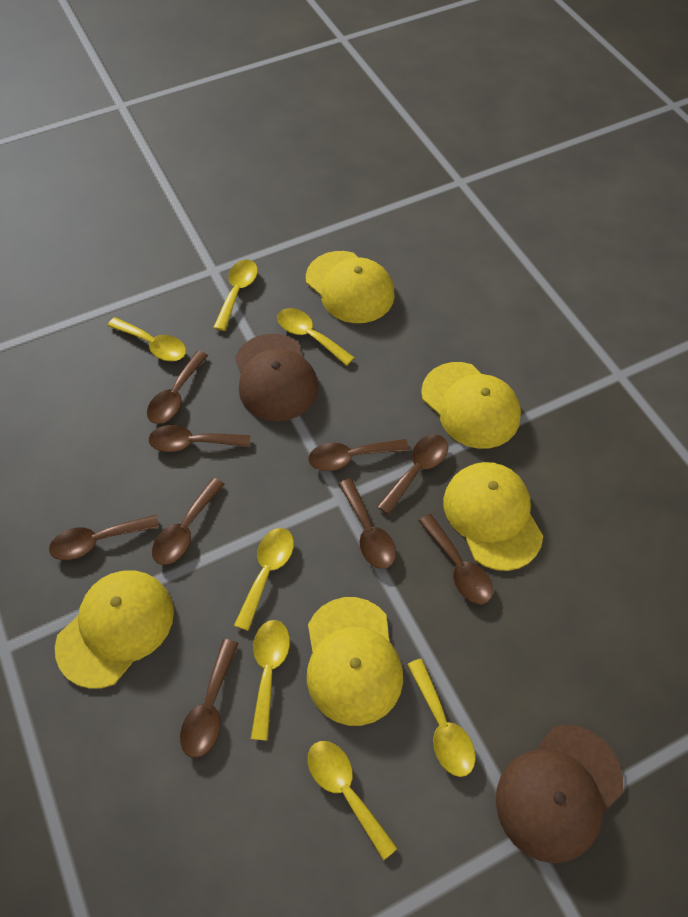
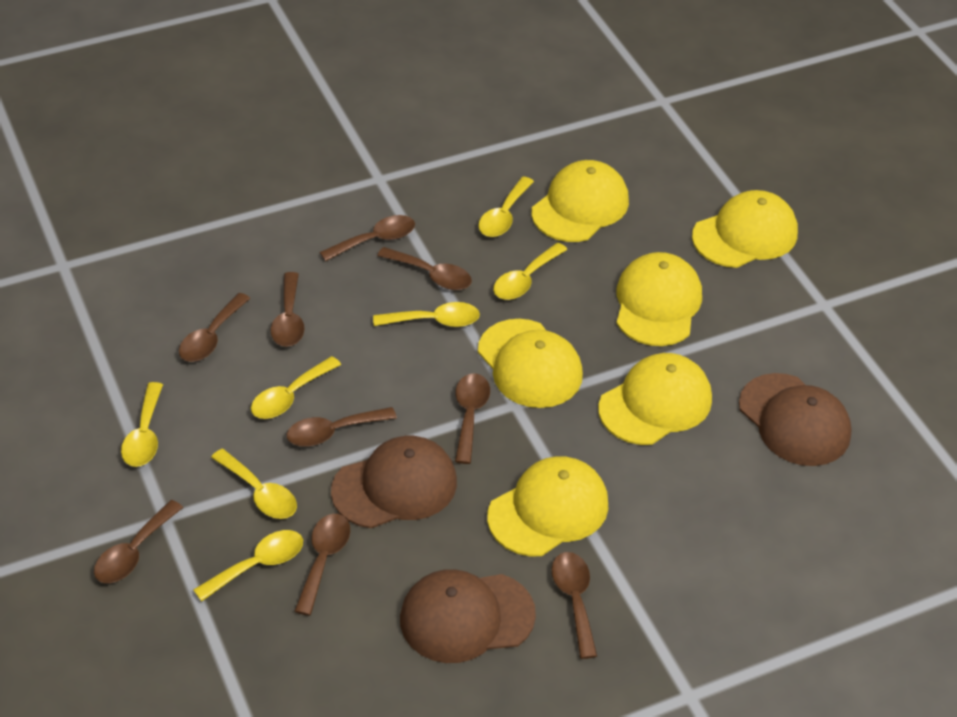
brown cap: 2 -> 3
yellow cap: 5 -> 6

